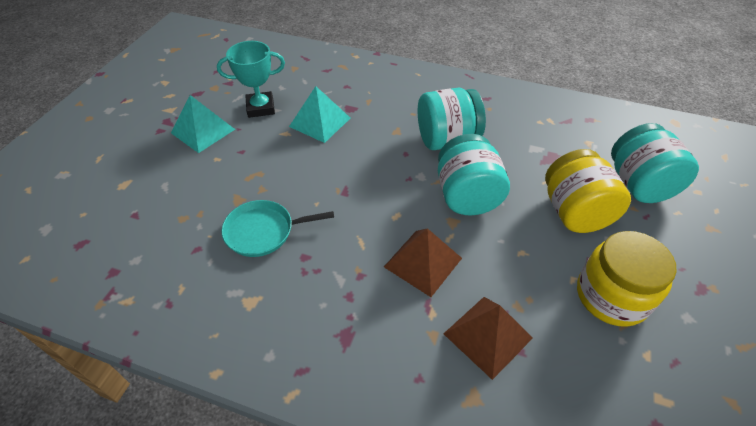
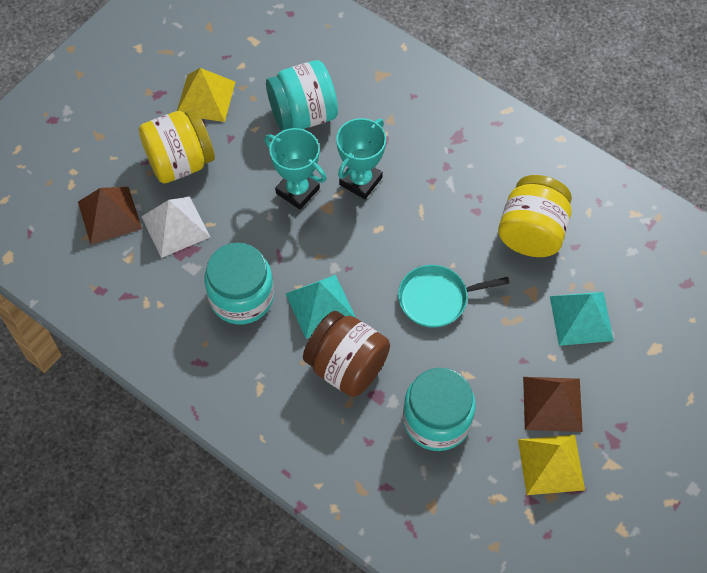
brown jar: 0 -> 1
turquoise trophy: 1 -> 2
white pyramid: 0 -> 1
yellow pyramid: 0 -> 2

